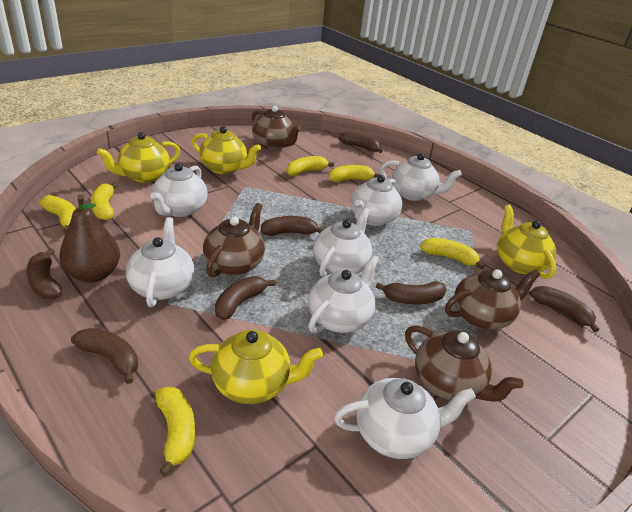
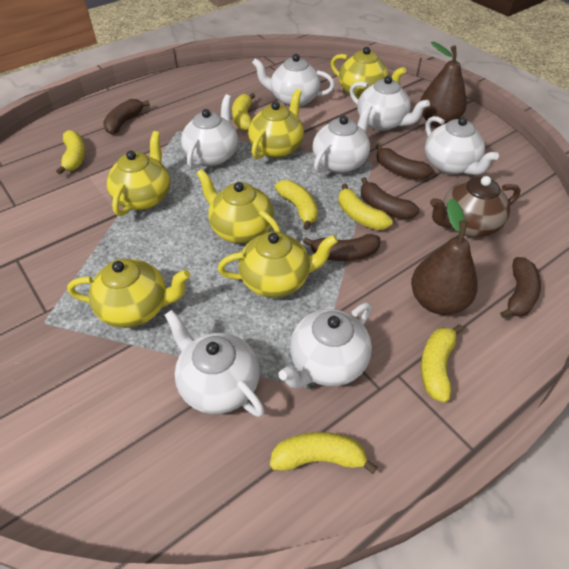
brown banana: 7 -> 5
brown pear: 1 -> 2
brown teapot: 4 -> 1
yellow teapot: 4 -> 6

